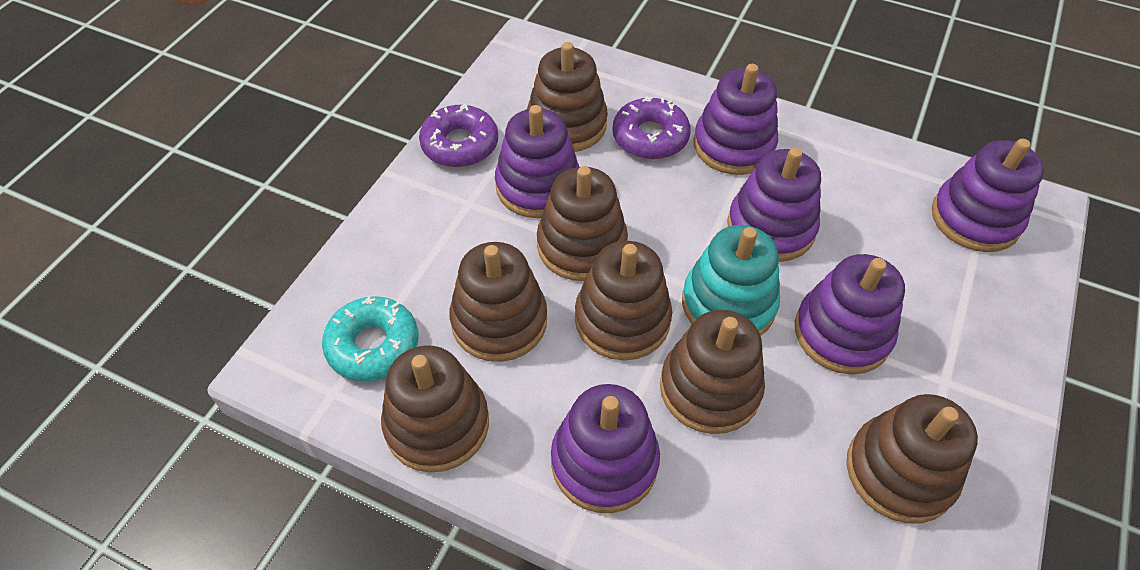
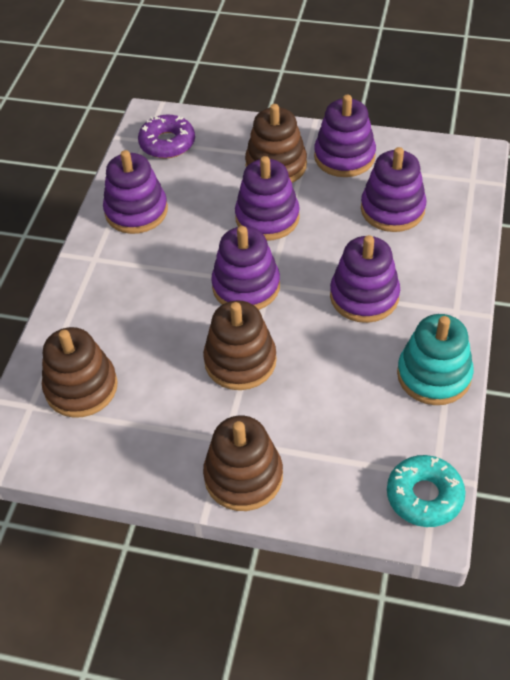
brown stacking toy: 7 -> 4
purple donut: 2 -> 1

